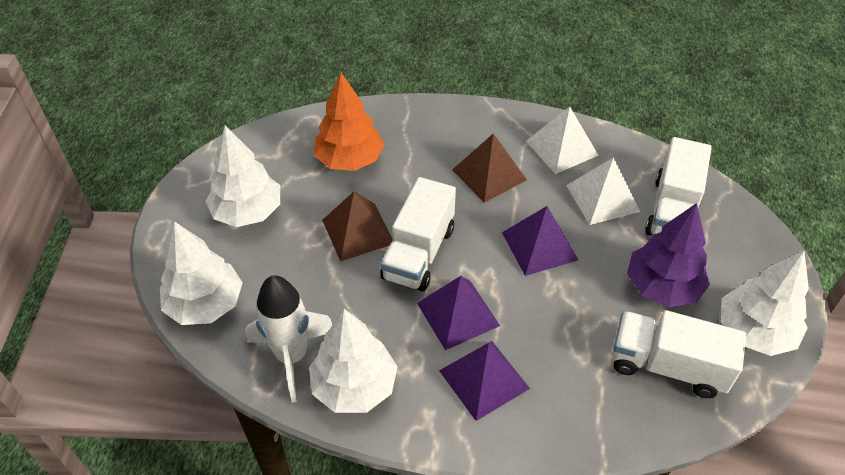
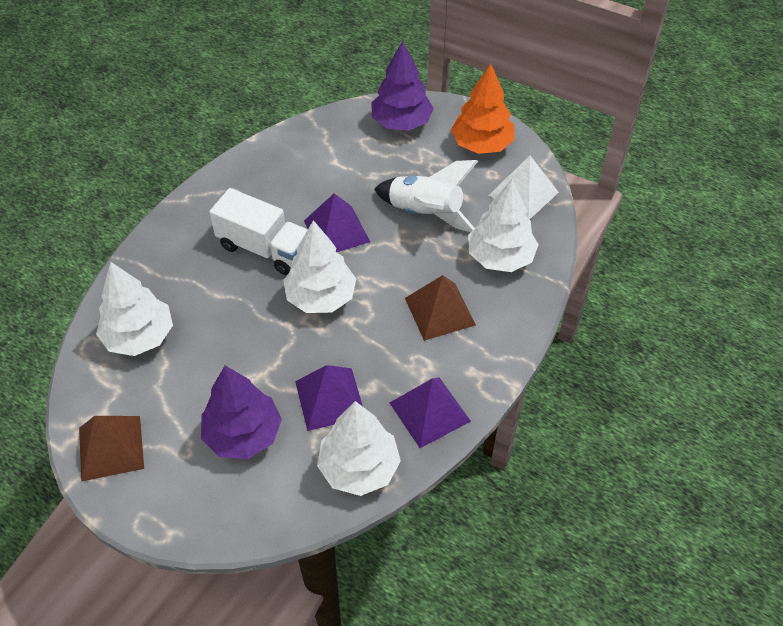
purple tree: 1 -> 2
white pyramid: 2 -> 1
white truck: 3 -> 1

